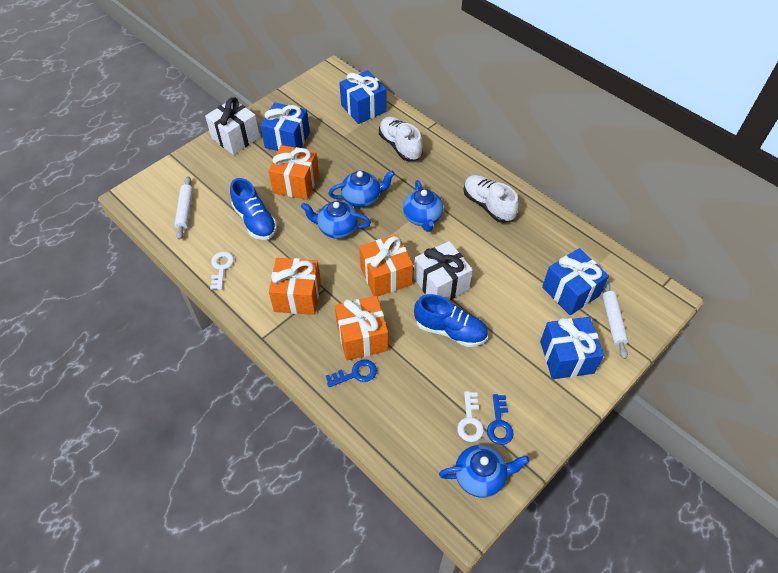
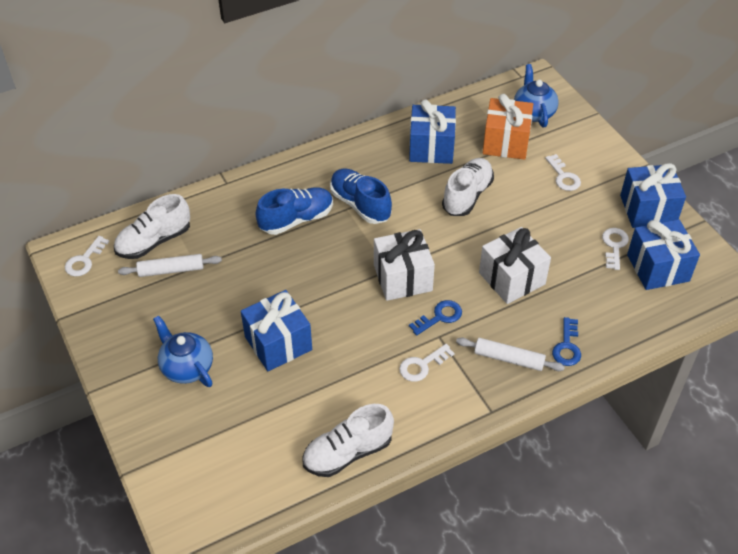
blue teapot: 4 -> 2
orange gift: 4 -> 1
white key: 2 -> 4
white shoe: 2 -> 3

